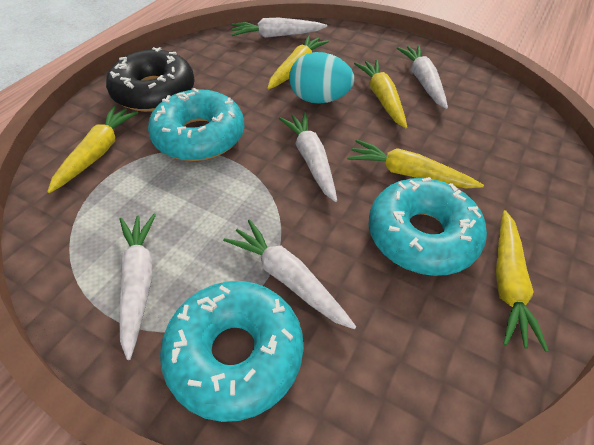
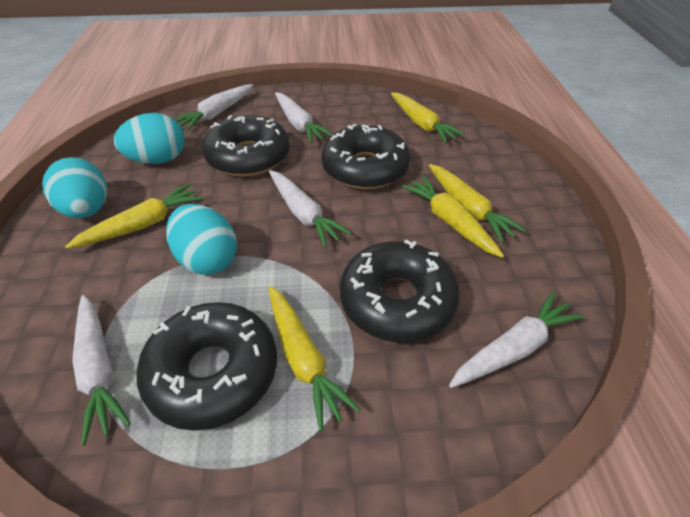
black donut: 1 -> 4
turquoise donut: 3 -> 0
turquoise egg: 1 -> 3

